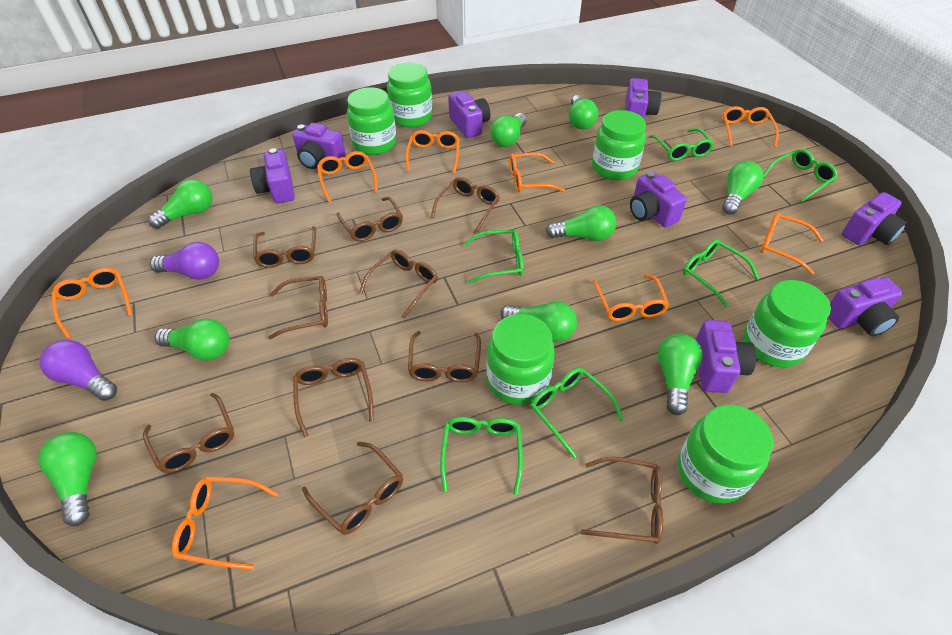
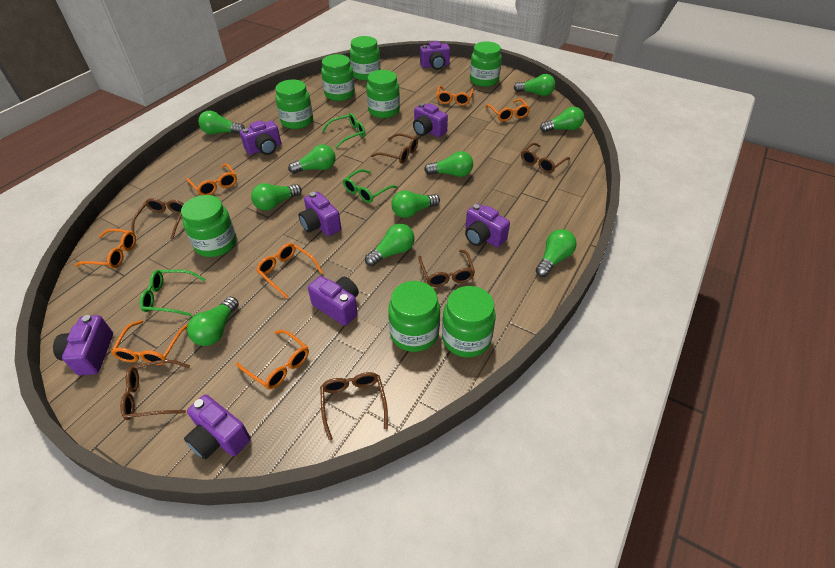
brown glasses: 10 -> 6
green glasses: 6 -> 3
green jar: 6 -> 8
green light bulb: 9 -> 10
orange glasses: 8 -> 7
purple light bulb: 2 -> 0

